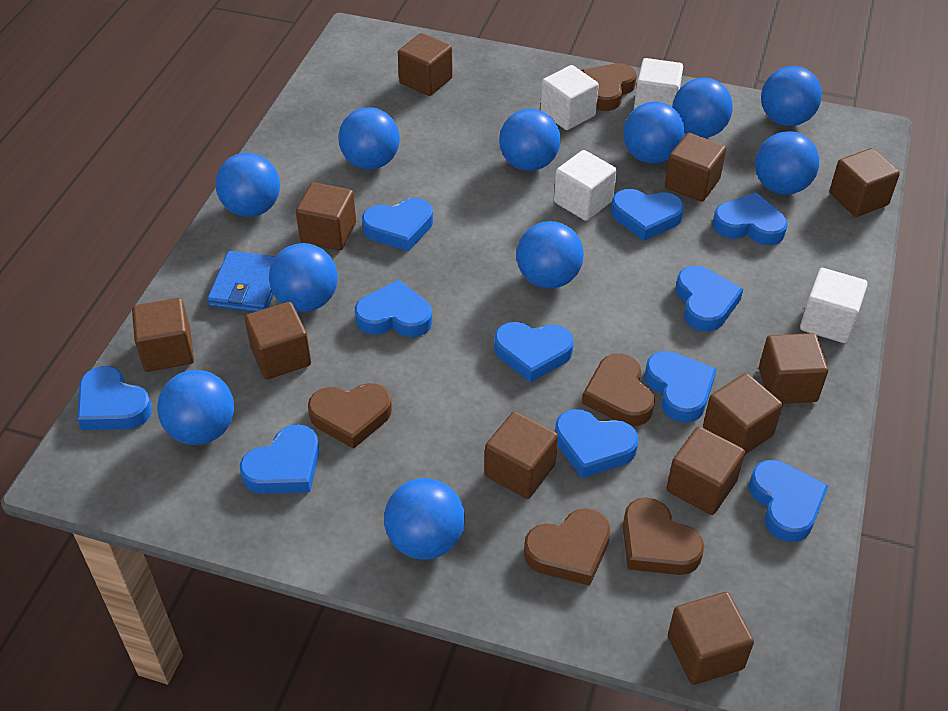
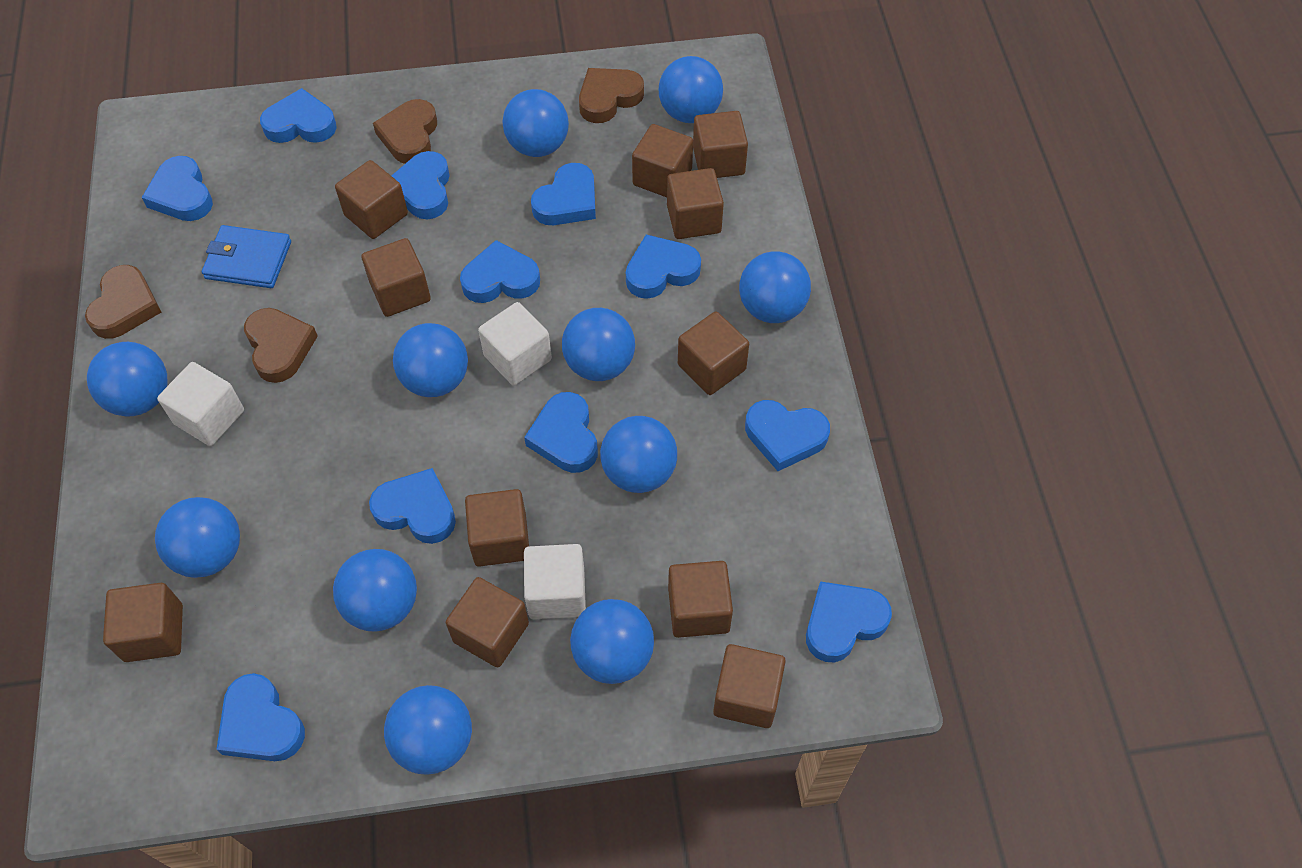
brown heart: 5 -> 4
white cube: 4 -> 3

